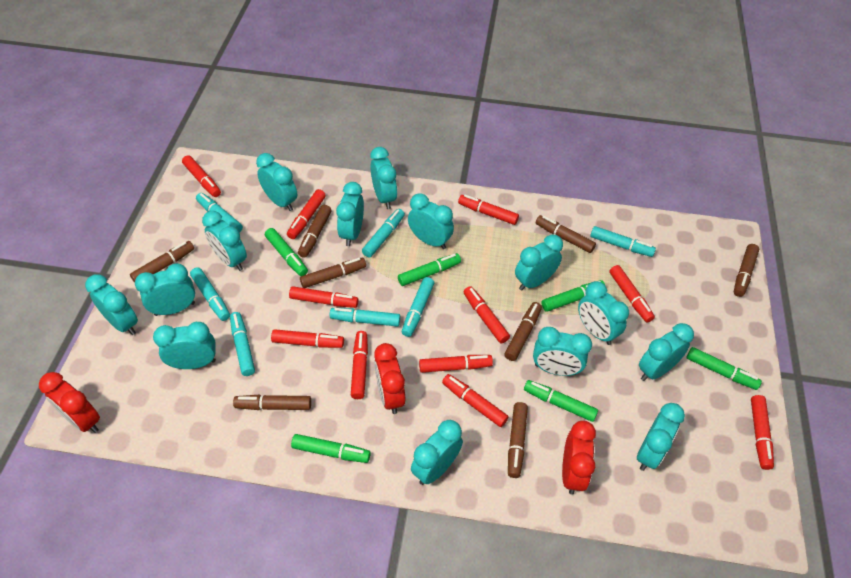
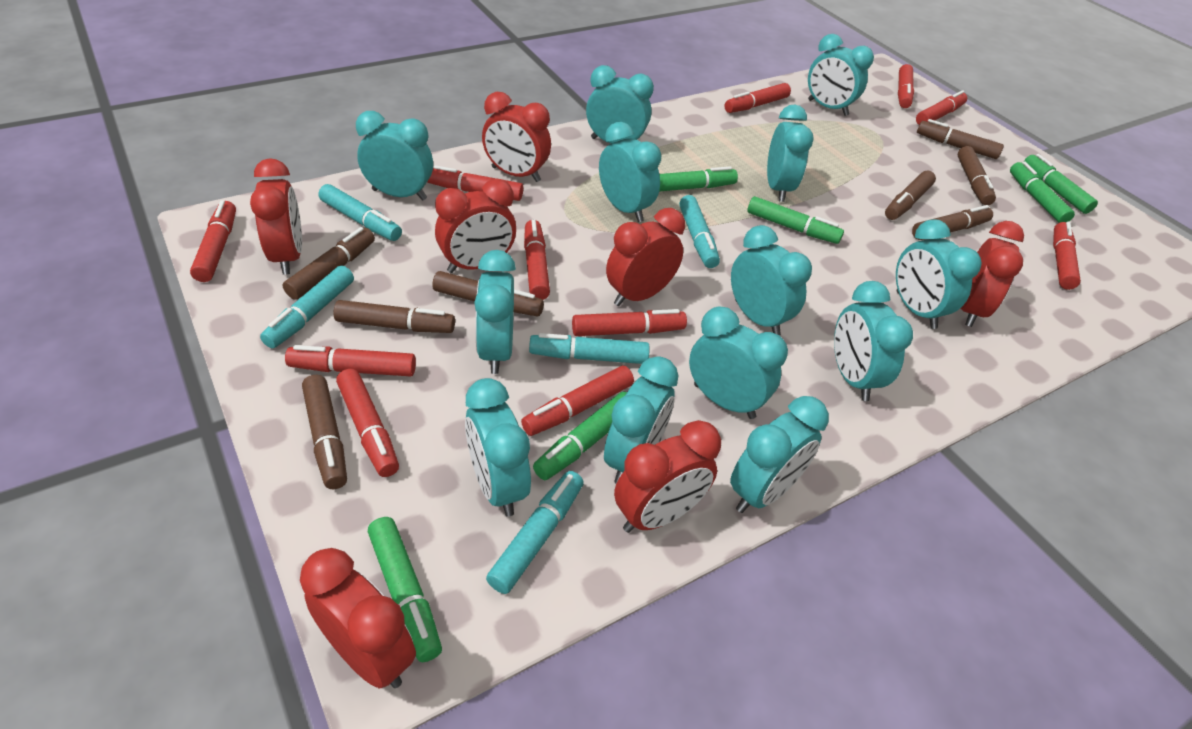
red clock: 3 -> 7
turquoise clock: 14 -> 13
turquoise marker: 7 -> 5

